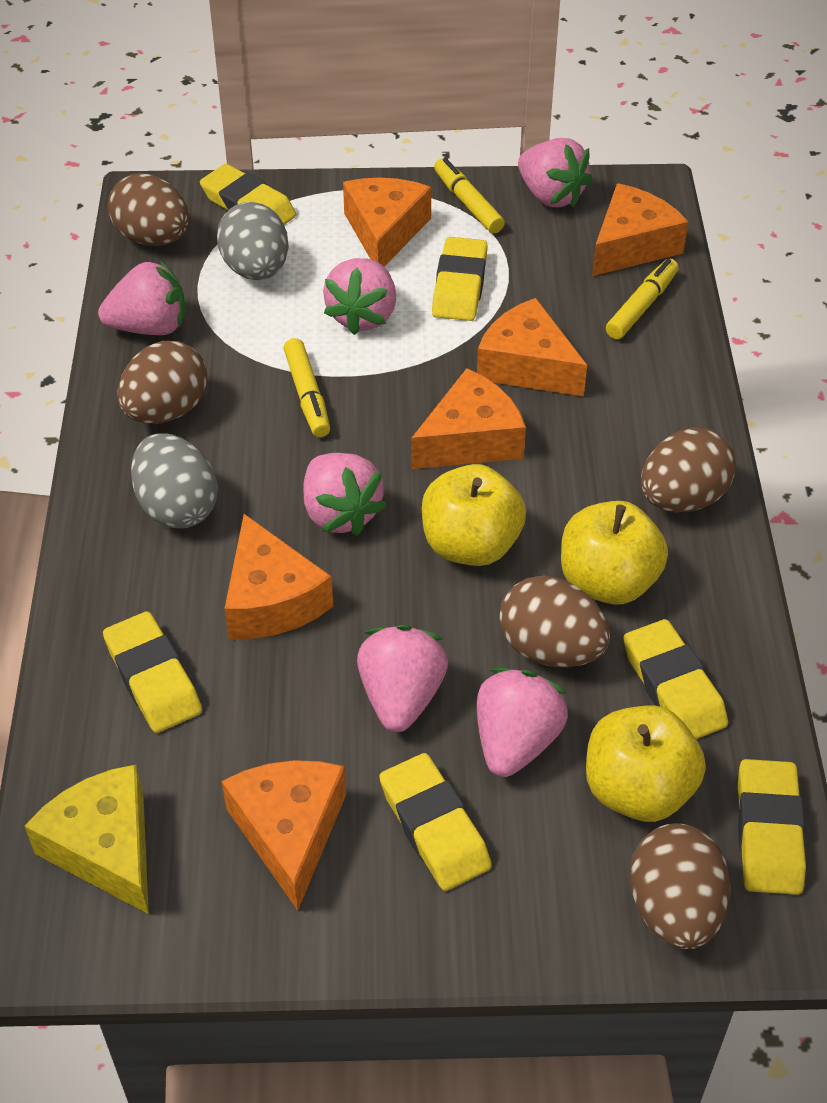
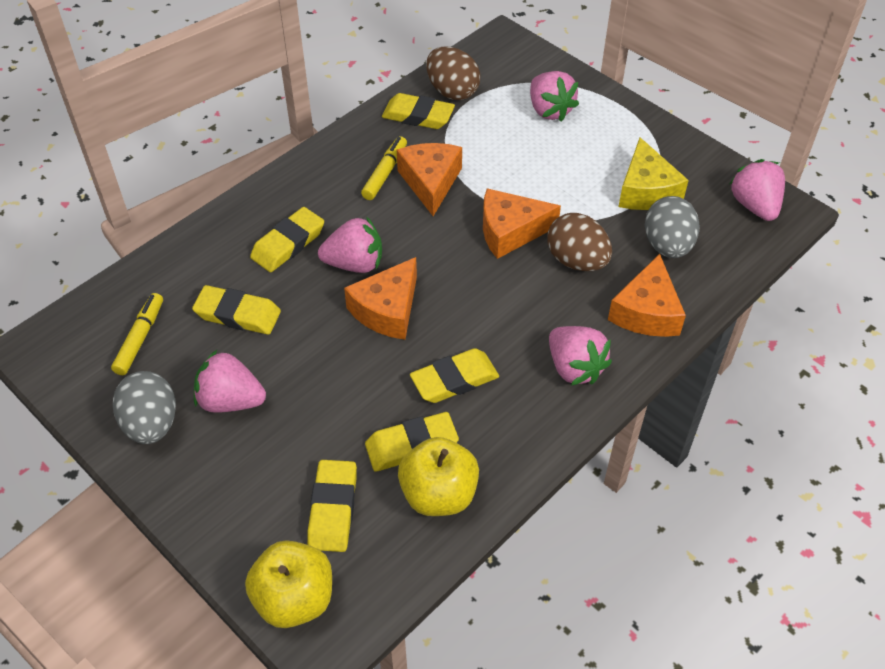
brown egg: 5 -> 2
orange cheese: 6 -> 4
pink strawberry: 6 -> 5
yellow apple: 3 -> 2
yellow marker: 3 -> 2

